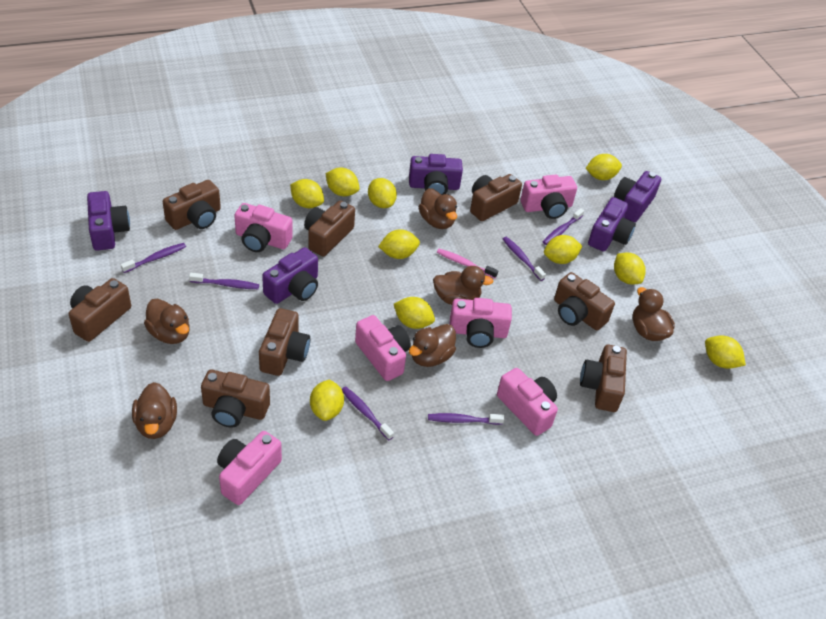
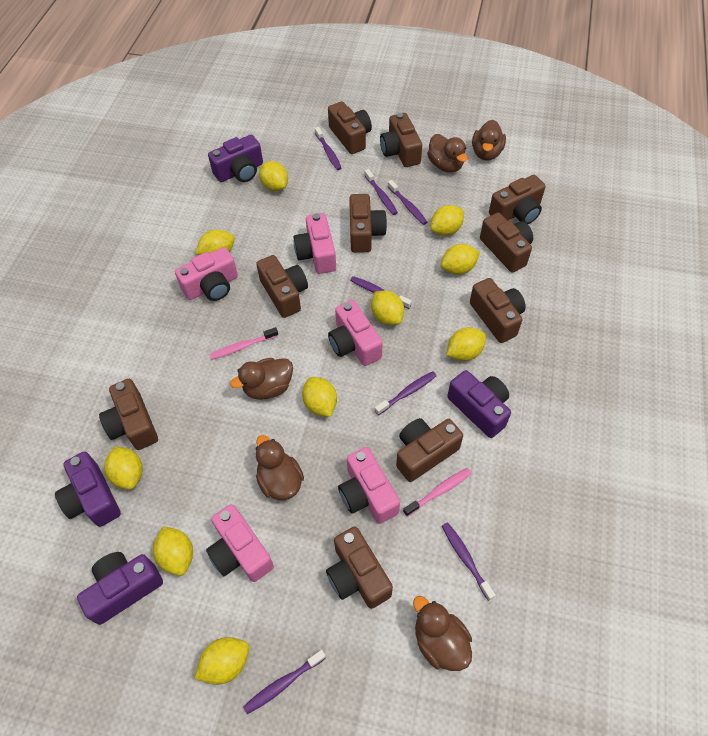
brown camera: 8 -> 10
brown duck: 6 -> 5
pink camera: 6 -> 5
pink toothbrush: 1 -> 2
purple camera: 5 -> 4
purple toothbrush: 6 -> 7

